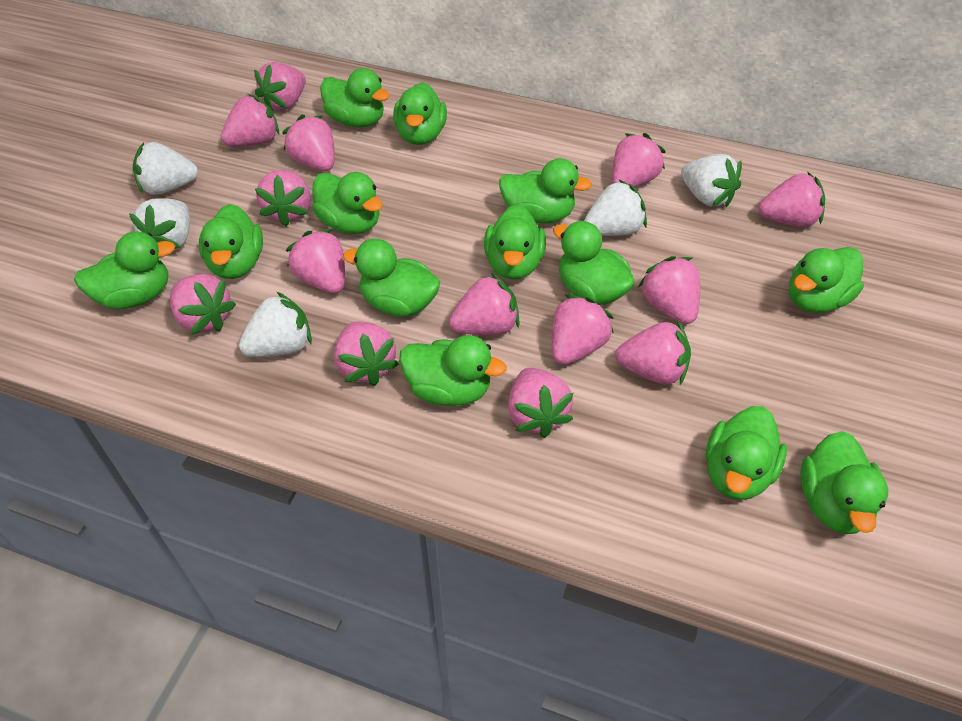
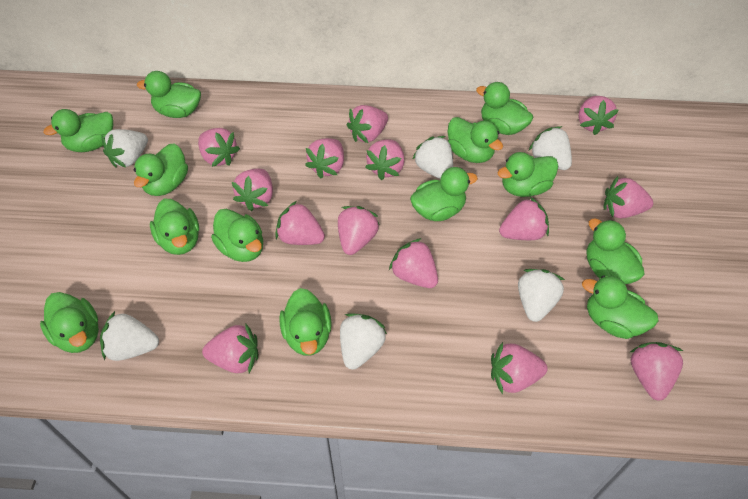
white strawberry: 5 -> 6

